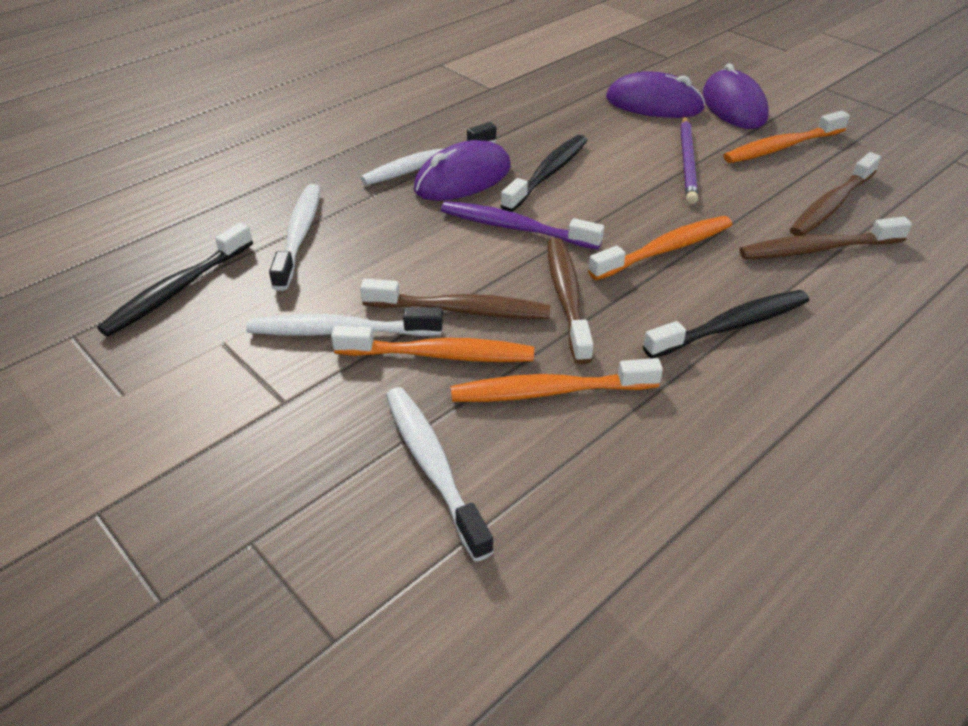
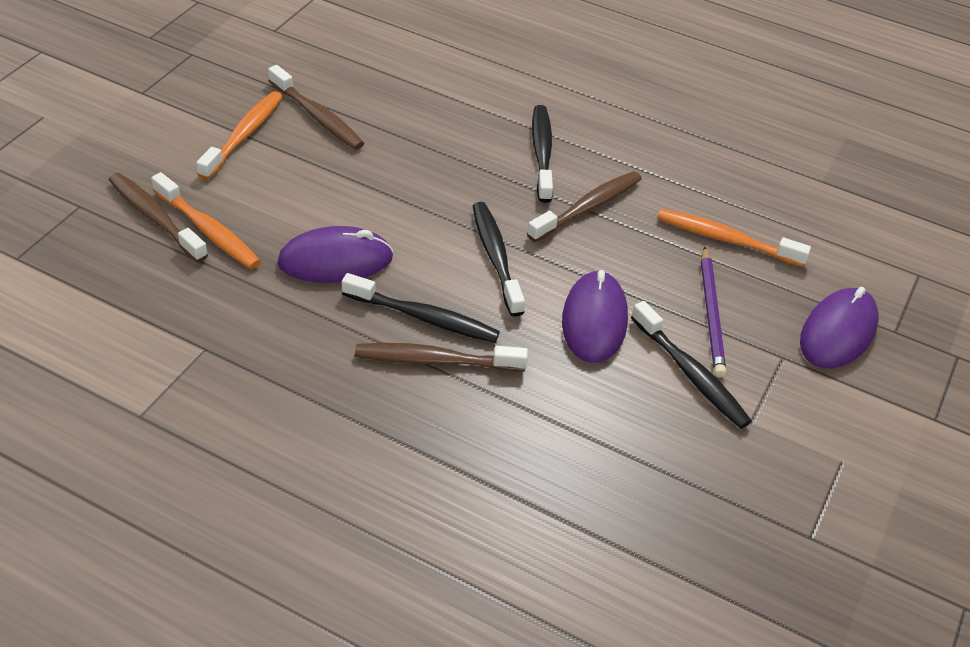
black toothbrush: 3 -> 4
orange toothbrush: 4 -> 3
purple toothbrush: 1 -> 0
white toothbrush: 4 -> 0

